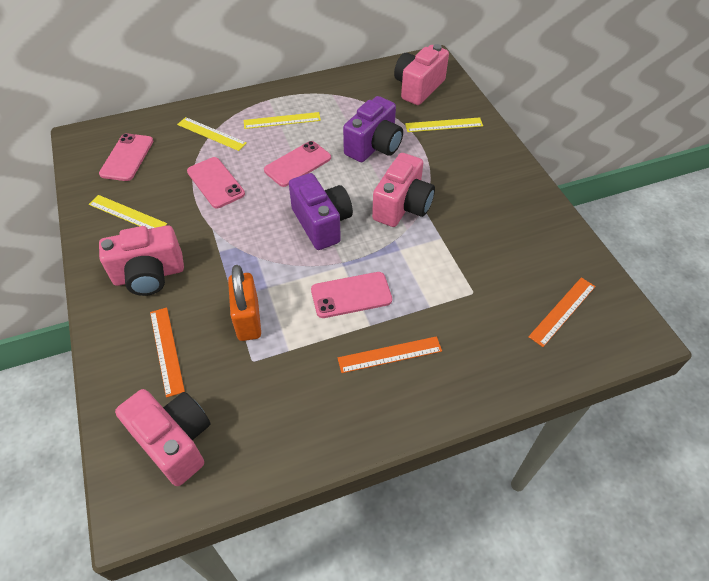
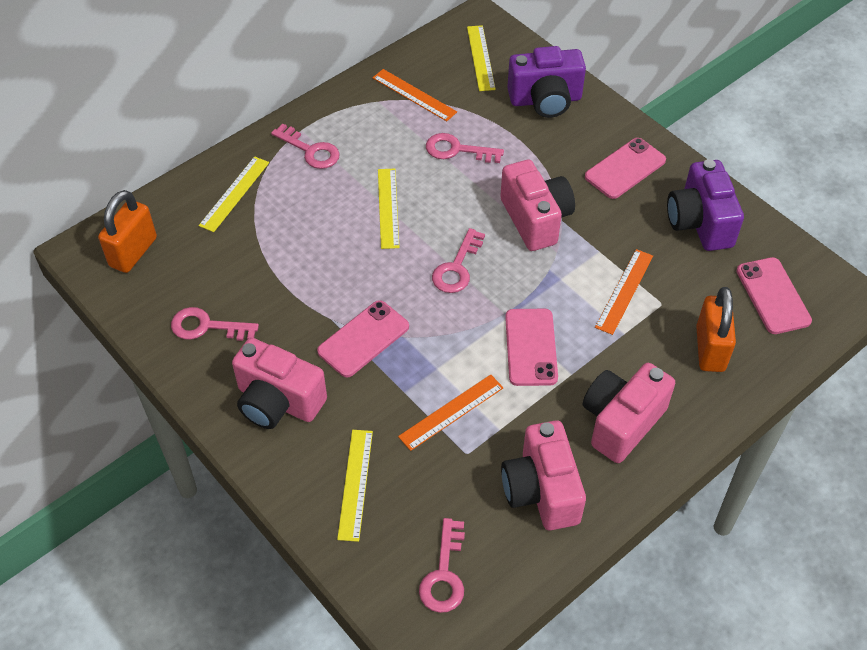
orange padlock: 1 -> 2
pink key: 0 -> 5

